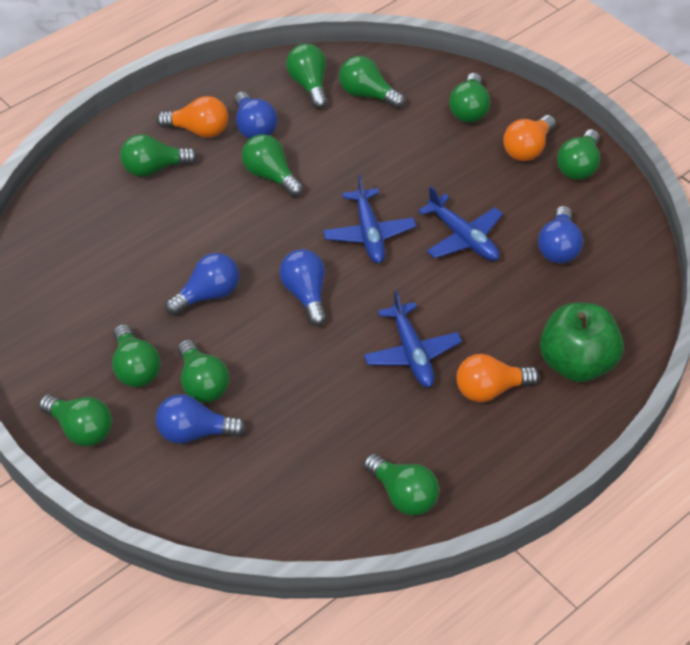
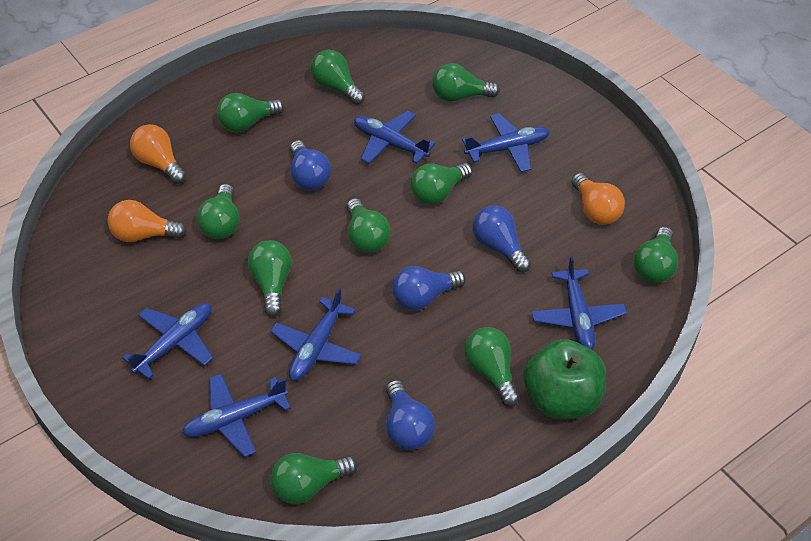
blue light bulb: 5 -> 4
blue plane: 3 -> 6

